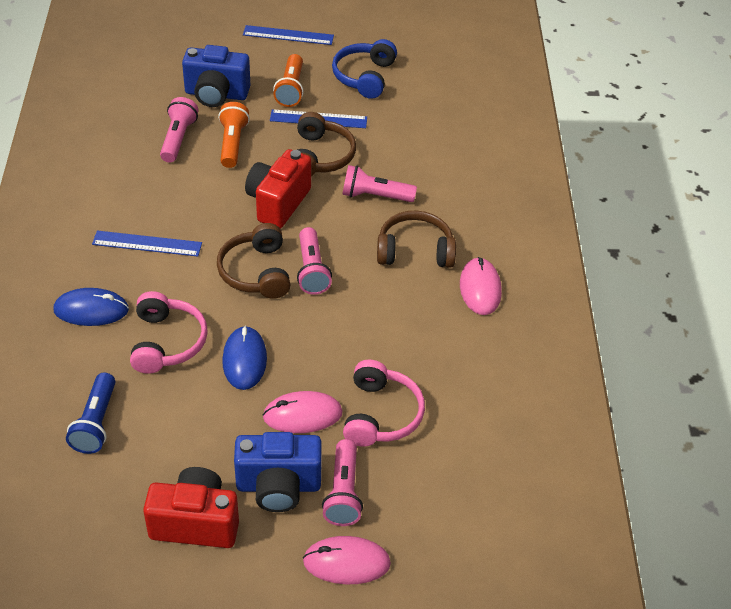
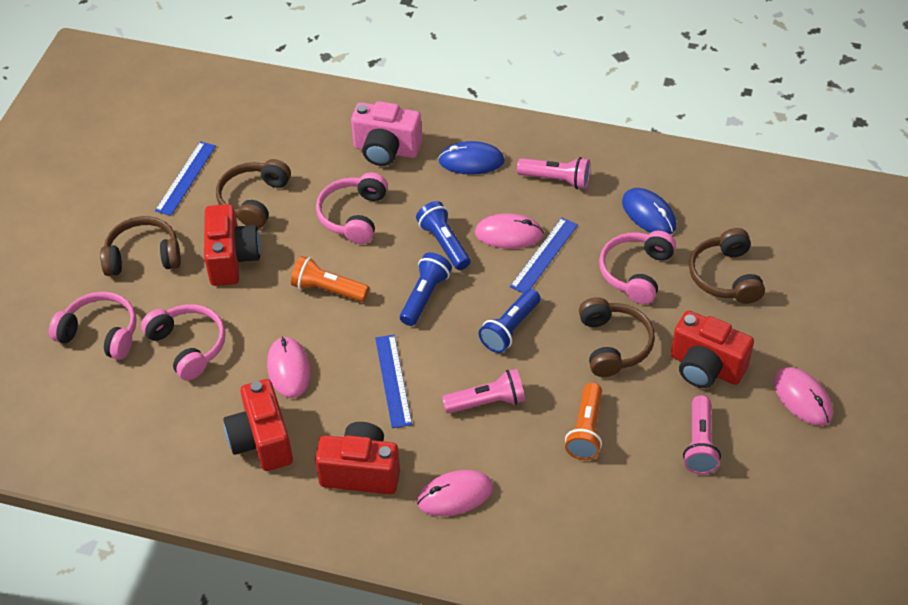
blue camera: 2 -> 0
blue flashlight: 1 -> 3
blue headphones: 1 -> 0
brown headphones: 3 -> 4
pink camera: 0 -> 1
pink flashlight: 4 -> 3
pink headphones: 2 -> 4
pink mouse: 3 -> 4
red camera: 2 -> 4

